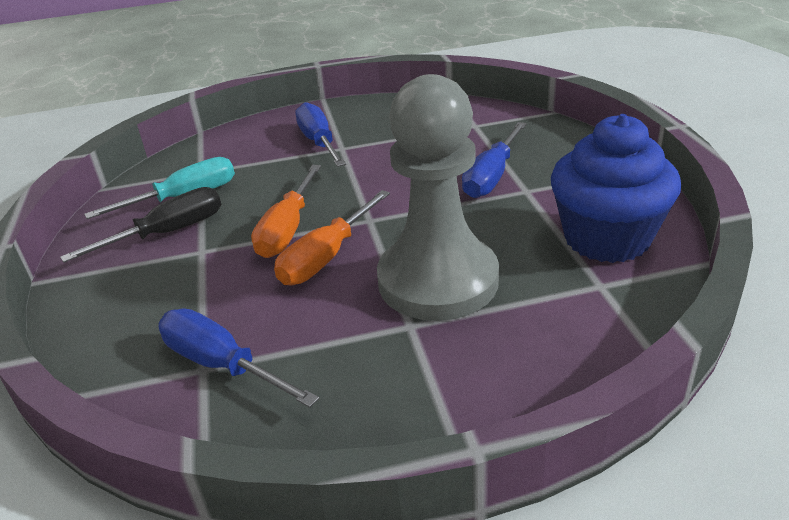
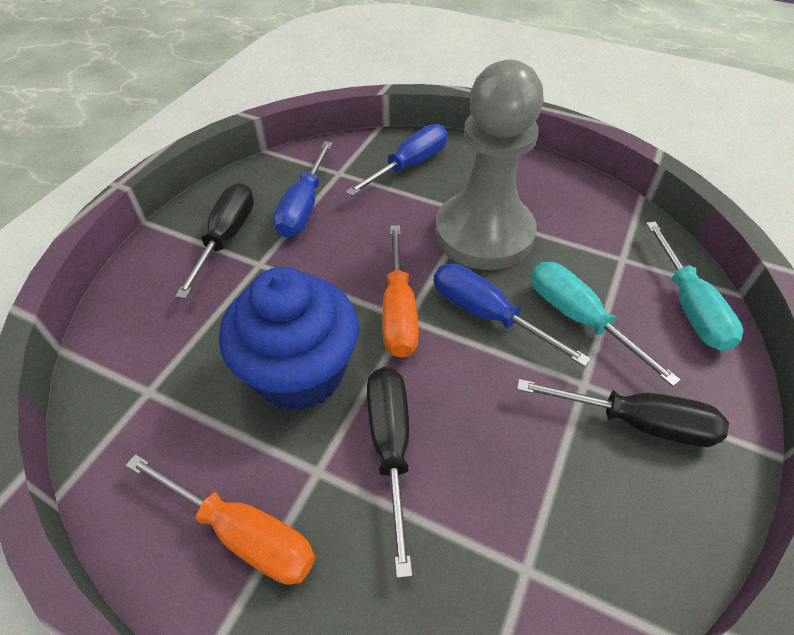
black screwdriver: 1 -> 3
turquoise screwdriver: 1 -> 2

